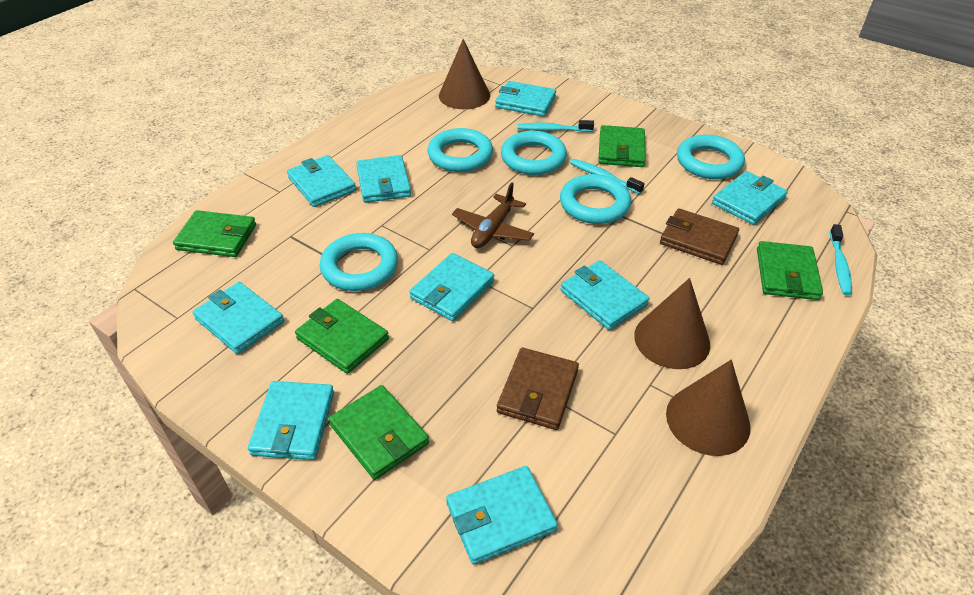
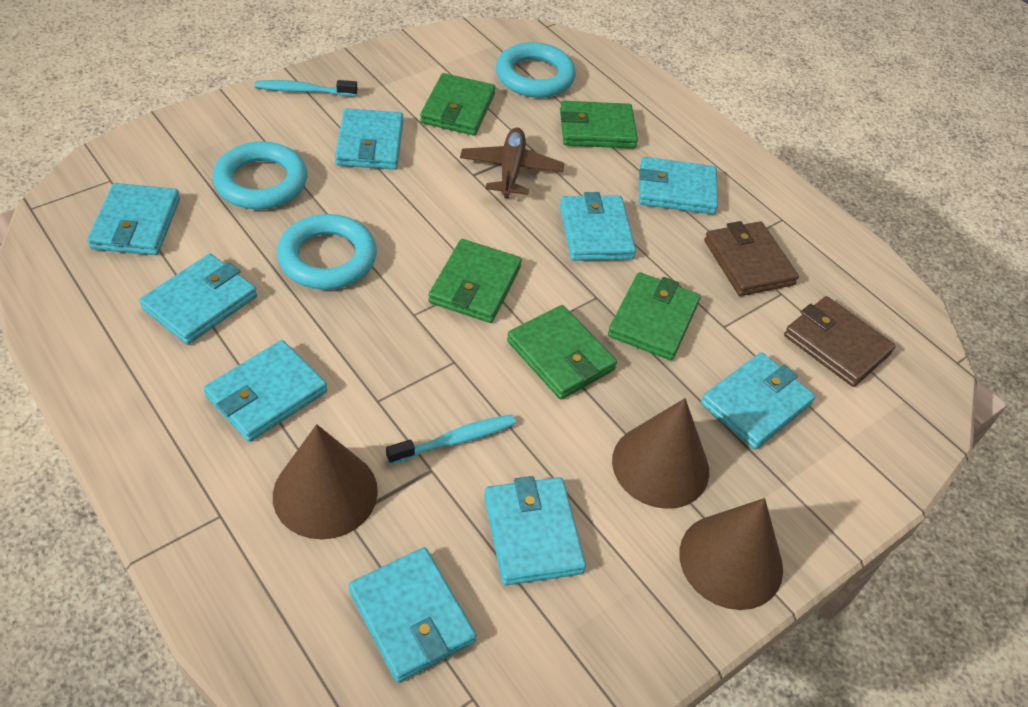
turquoise ring: 5 -> 3
turquoise toothbrush: 3 -> 2

